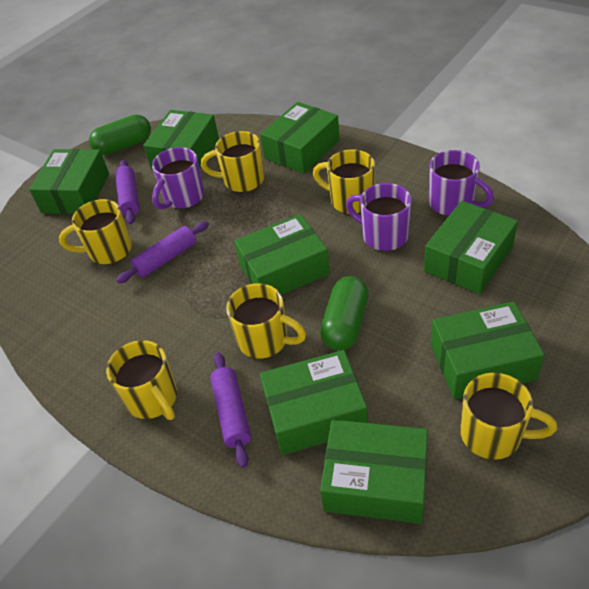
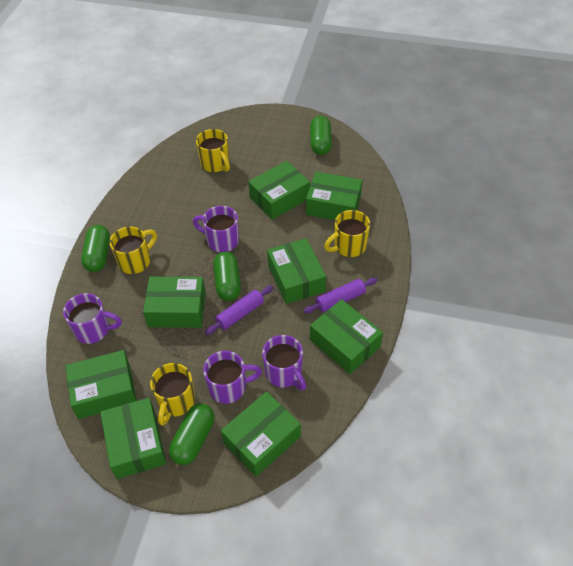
green capsule: 2 -> 4
purple mug: 3 -> 4
purple rolling pin: 3 -> 2
yellow mug: 6 -> 4

